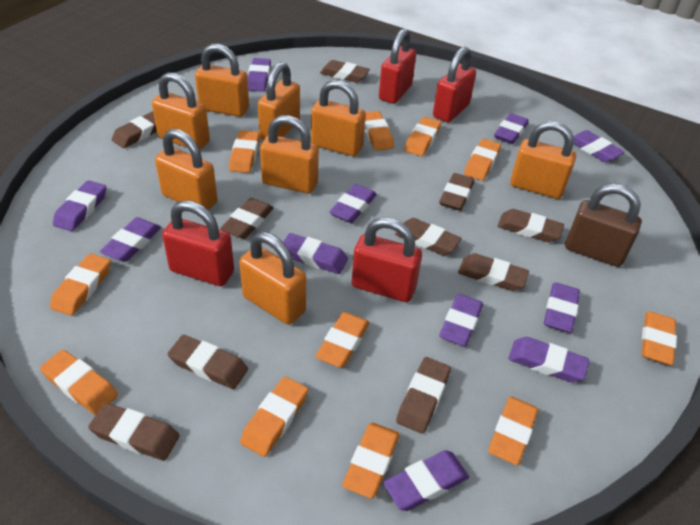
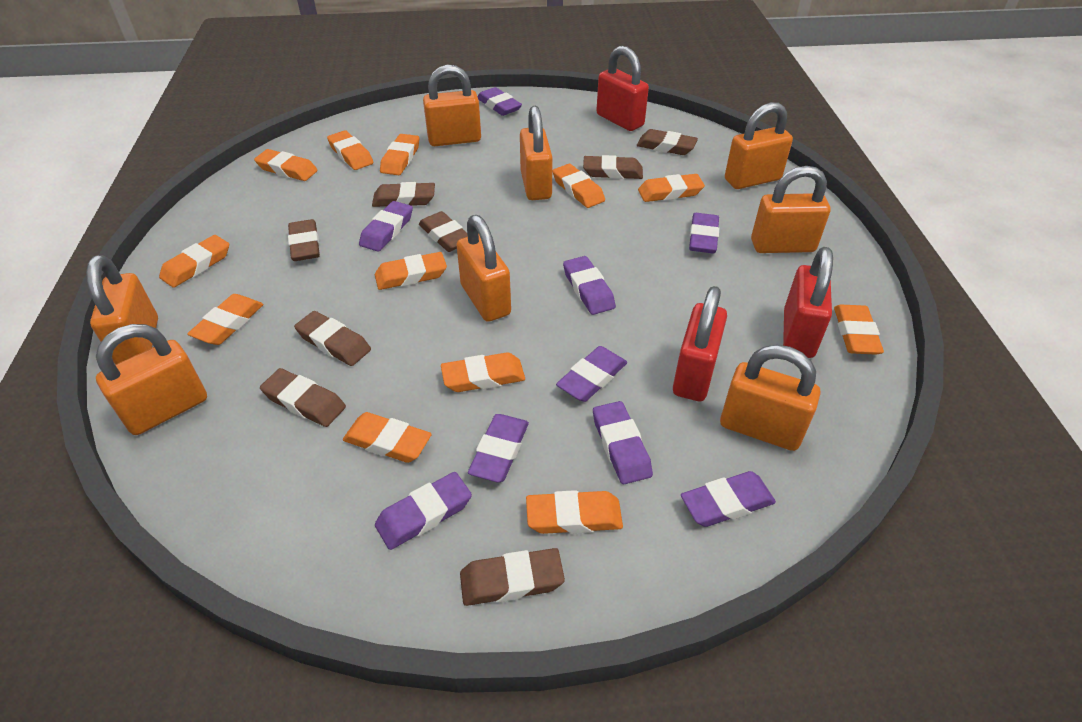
brown eraser: 10 -> 8
brown padlock: 1 -> 0
orange eraser: 11 -> 12
purple eraser: 11 -> 9
red padlock: 4 -> 3

